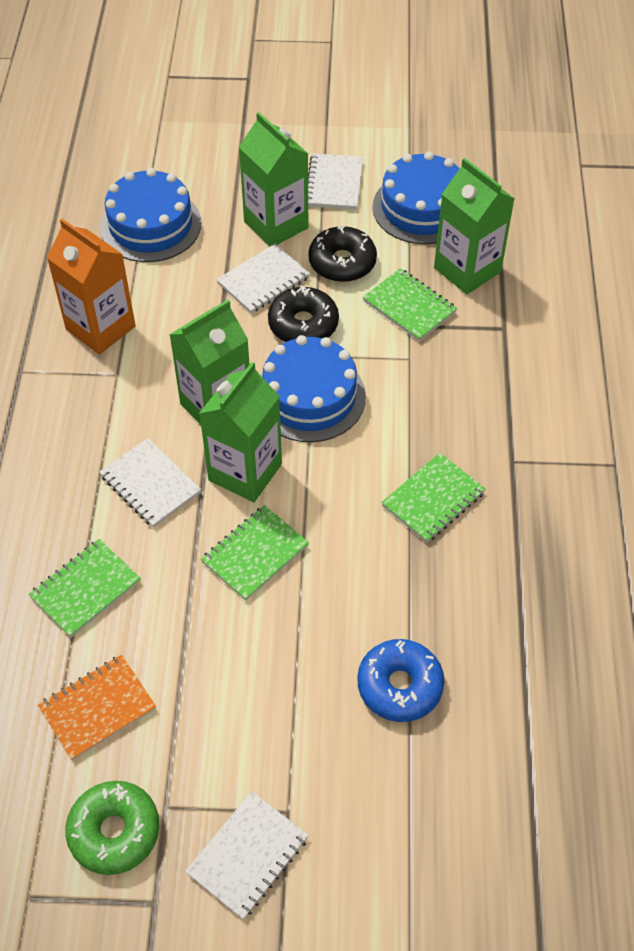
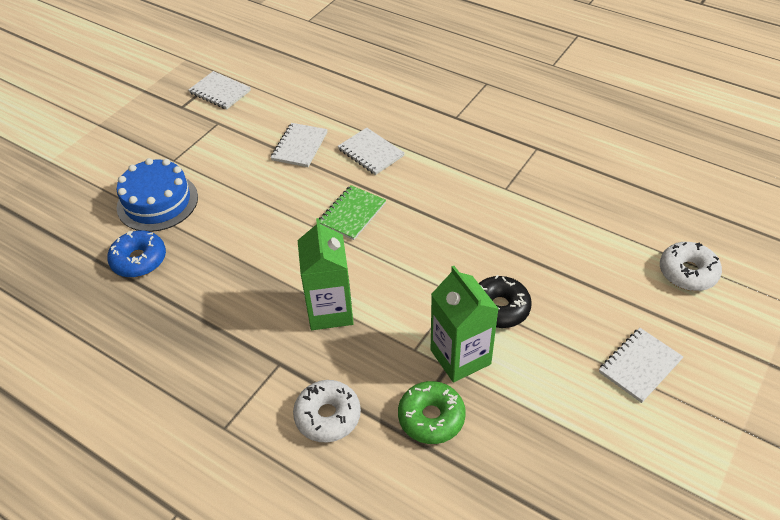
black donut: 2 -> 1
blue cake: 3 -> 1
green carton: 4 -> 2
green notebook: 4 -> 1
orange carton: 1 -> 0
orange notebook: 1 -> 0
white donut: 0 -> 2

